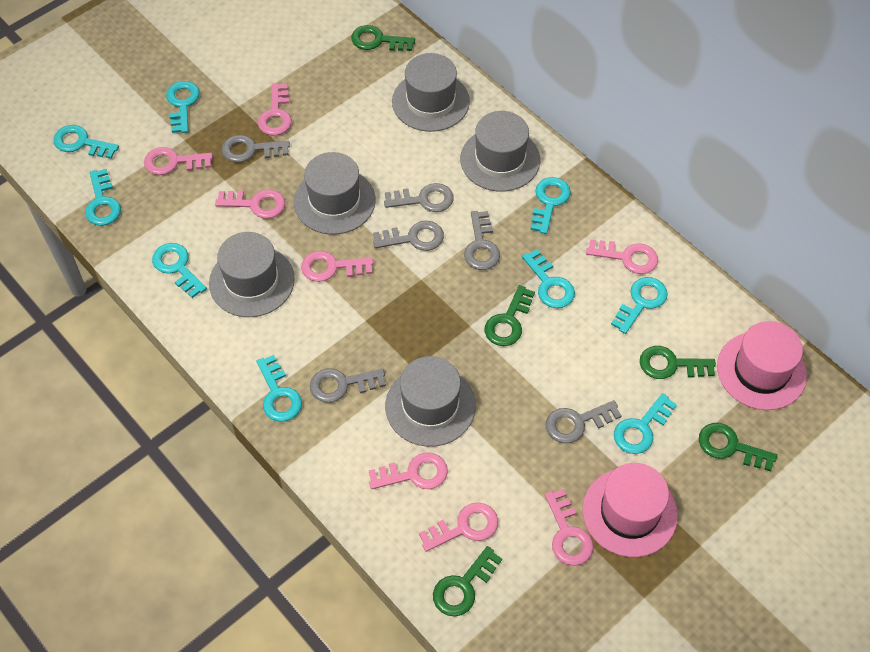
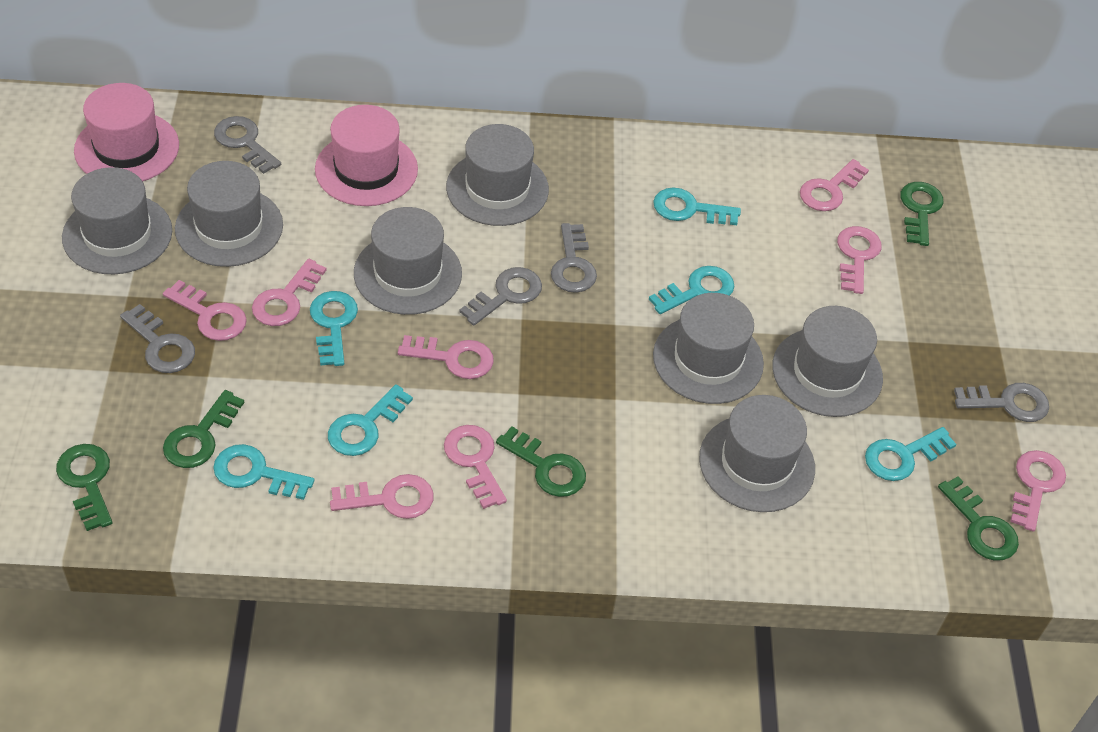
grey hat: 5 -> 7
grey key: 6 -> 5
turquoise key: 9 -> 6

